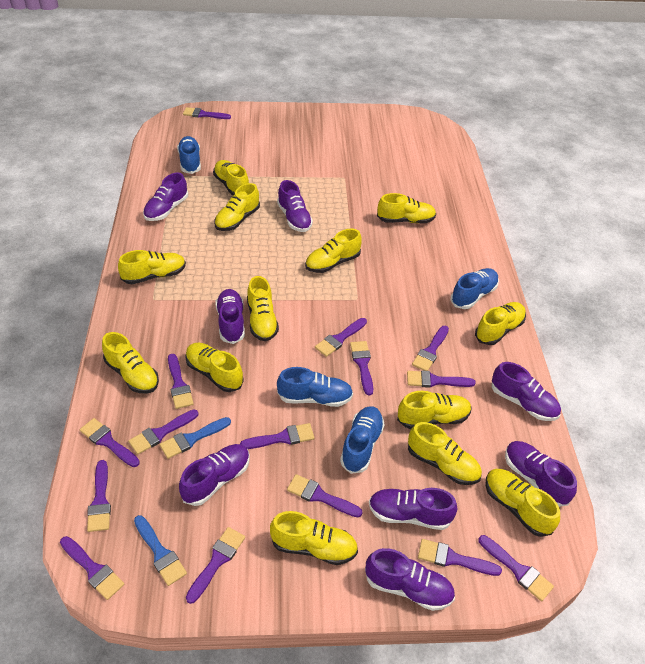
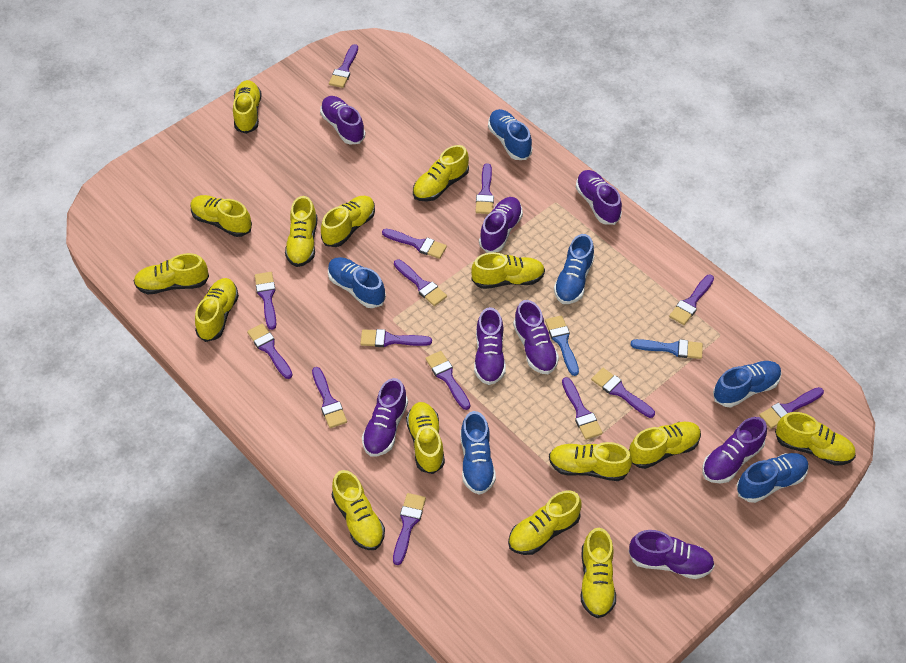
blue shoe: 4 -> 6
purple brush: 15 -> 14
yellow shoe: 13 -> 15

